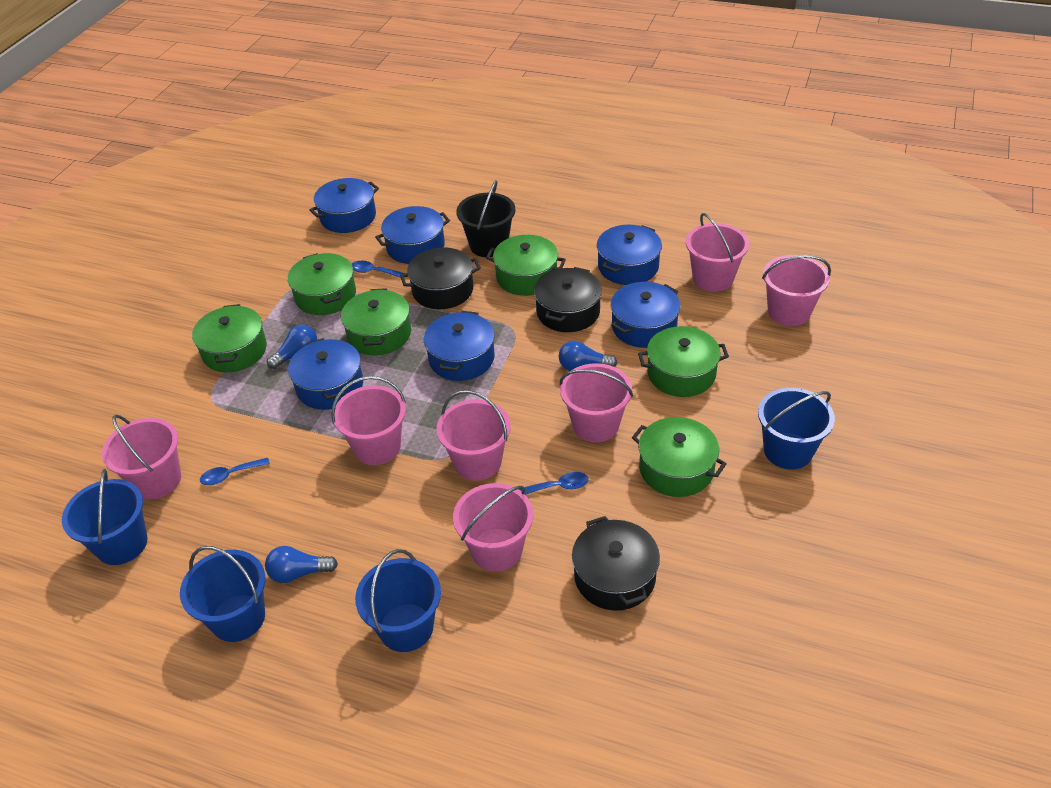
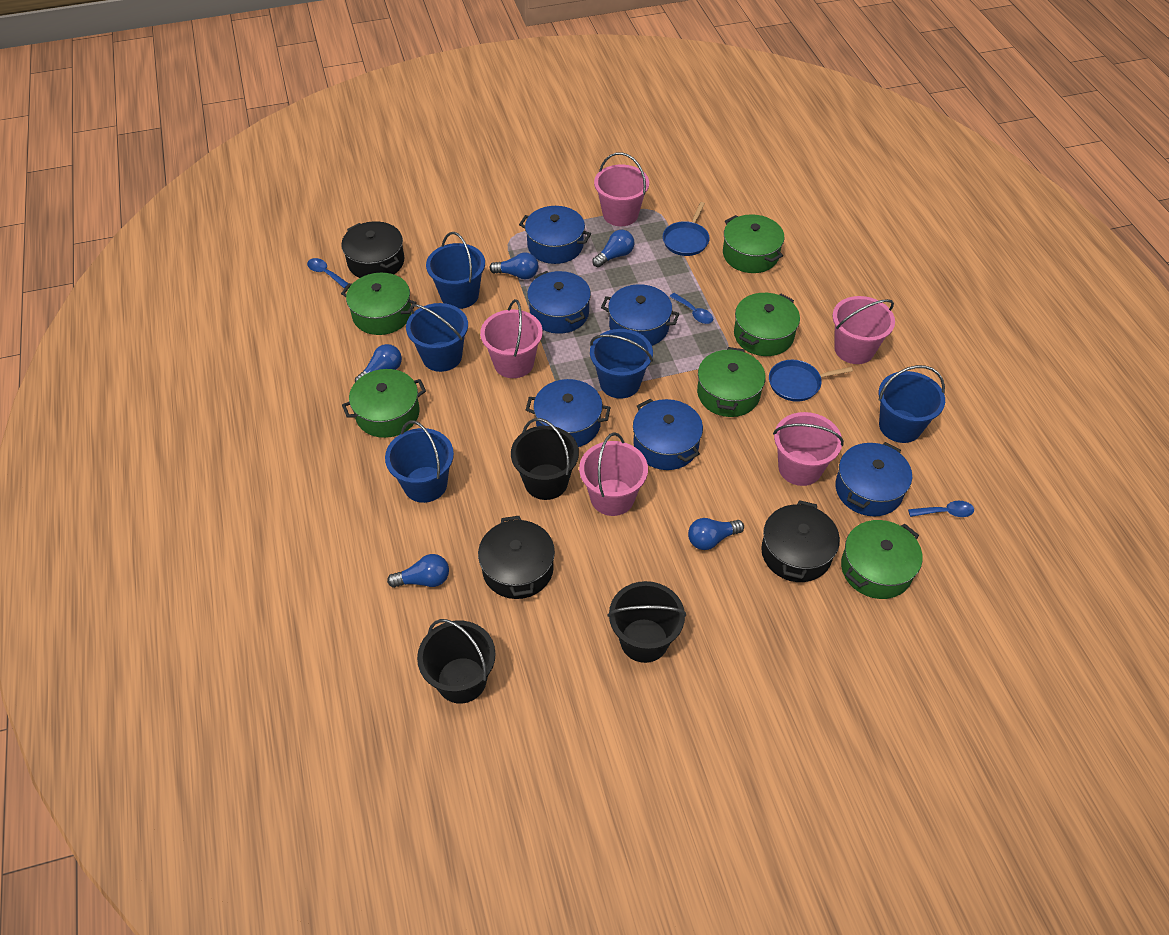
black bucket: 1 -> 3
blue bucket: 4 -> 5
blue light bulb: 3 -> 5
blue pan: 0 -> 2
pink bucket: 7 -> 5

